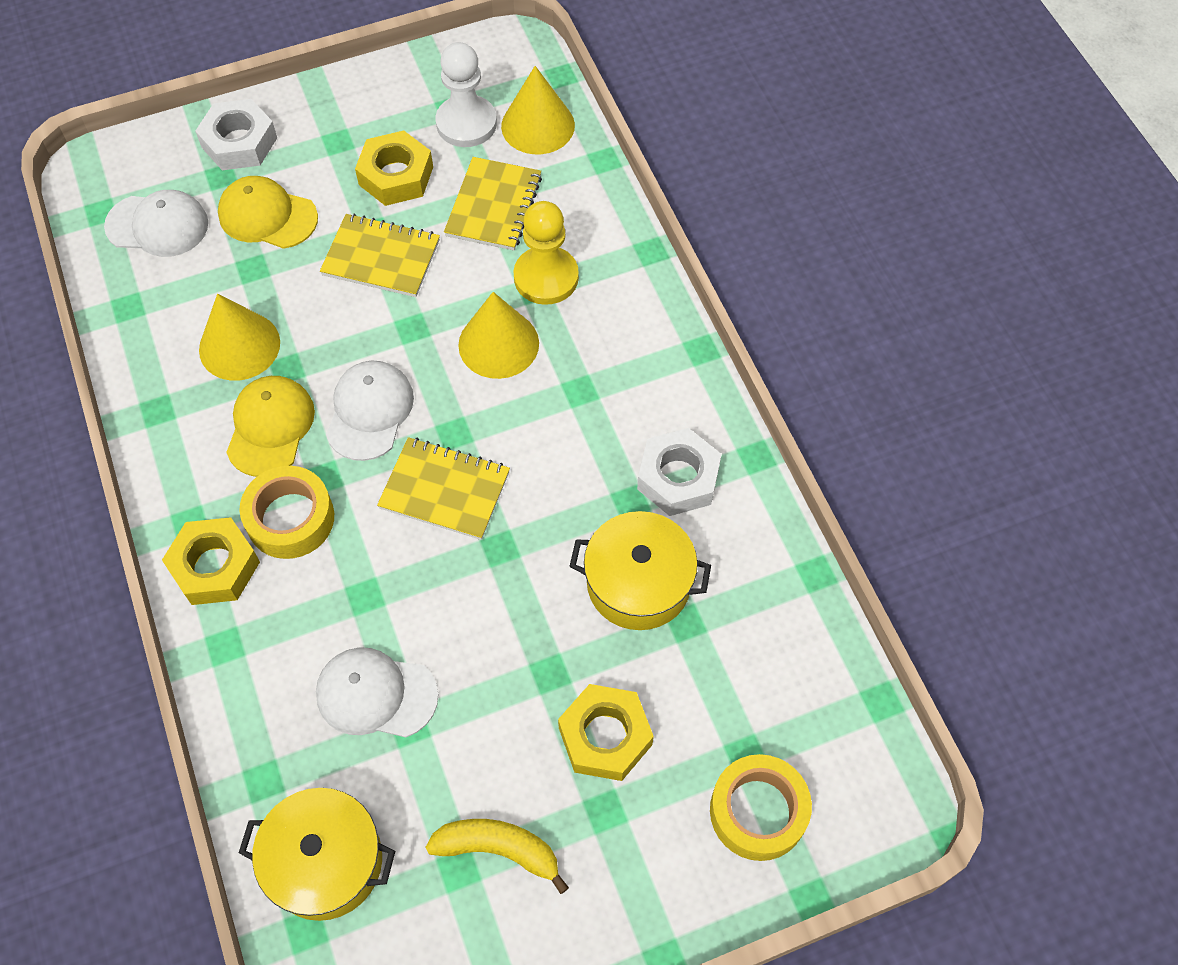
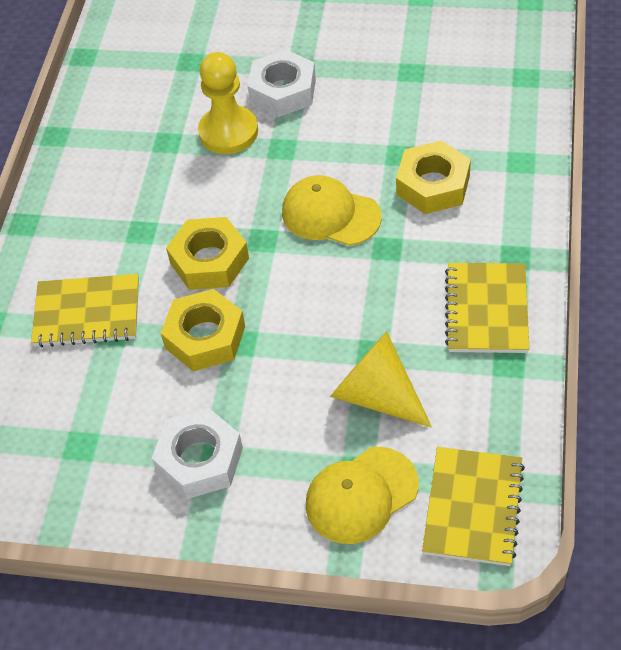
white cap: 3 -> 0
white pawn: 1 -> 0
yellow banana: 1 -> 0
yellow cone: 3 -> 1
yellow pot: 2 -> 0
yellow tape: 2 -> 0

